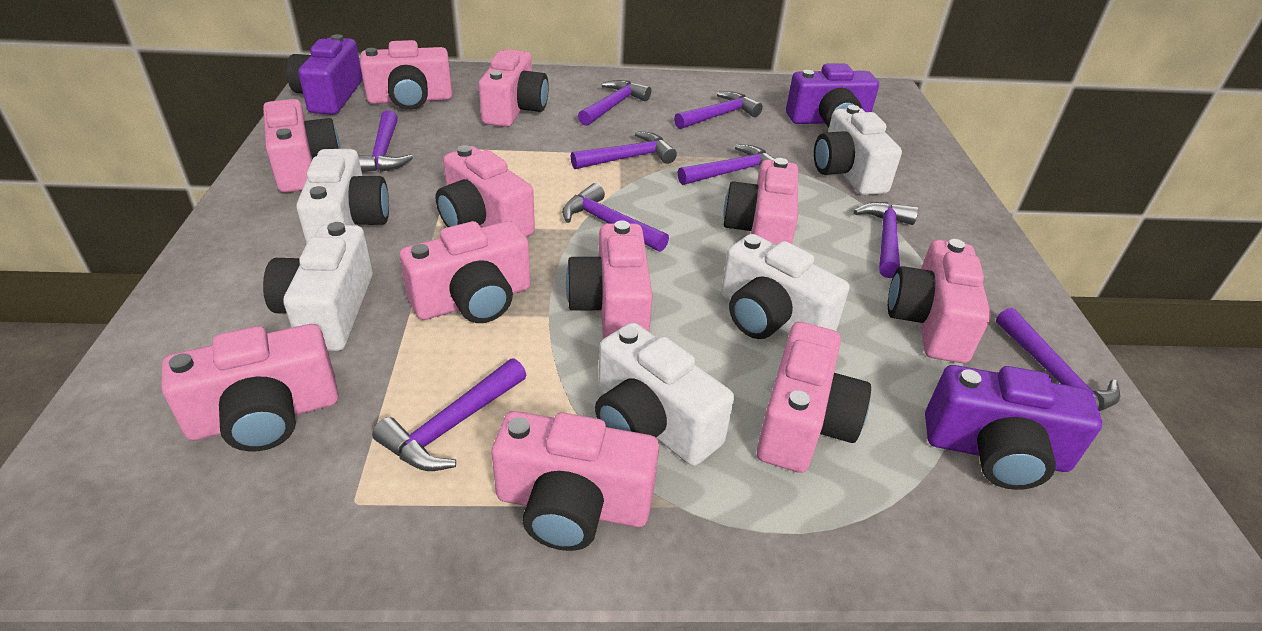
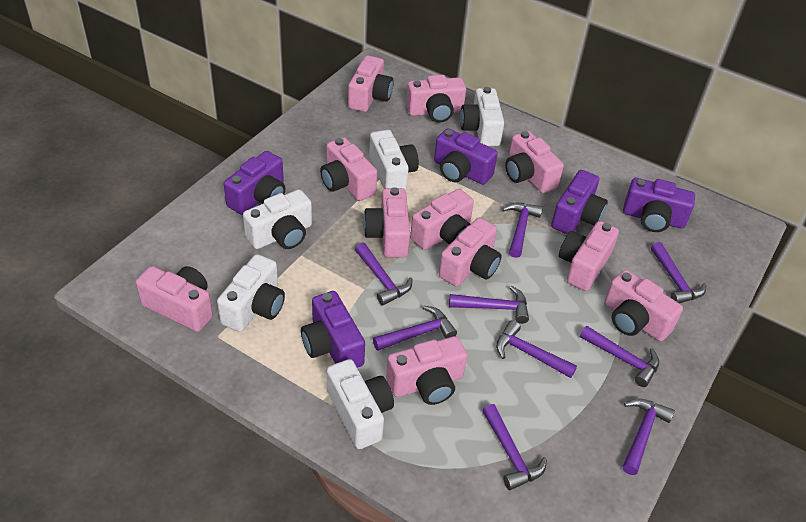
purple camera: 3 -> 5

